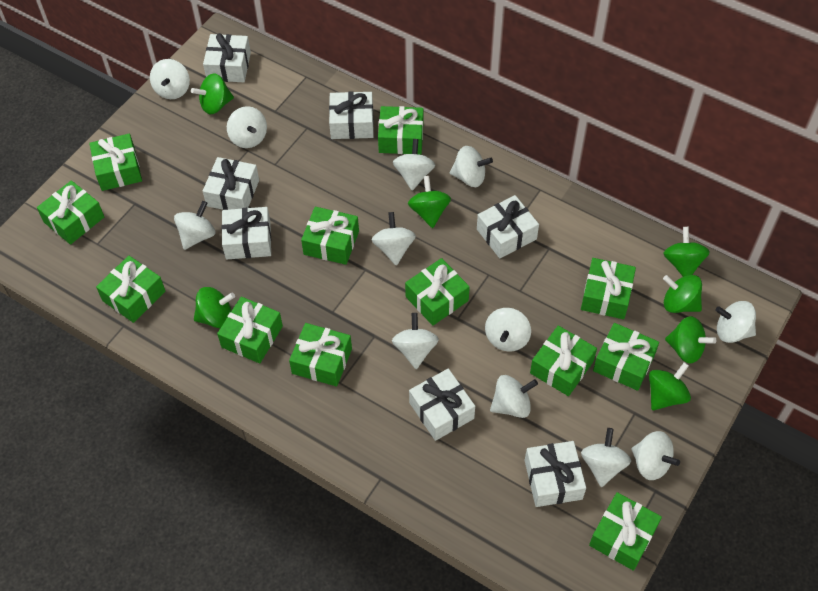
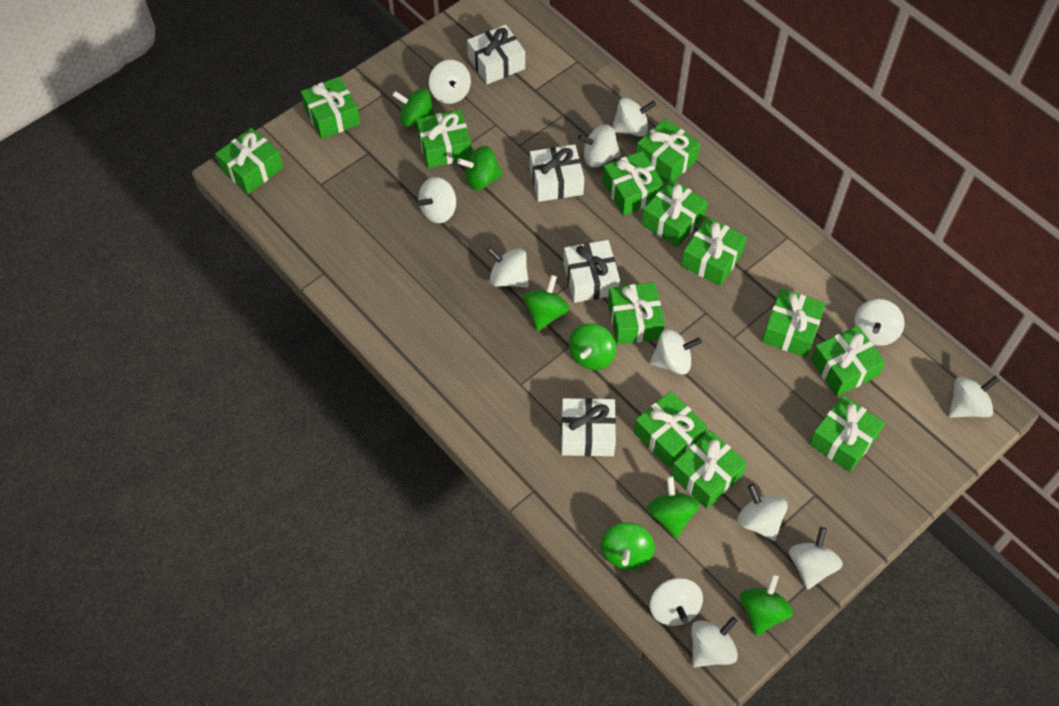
green gift: 12 -> 13
white gift: 7 -> 4

